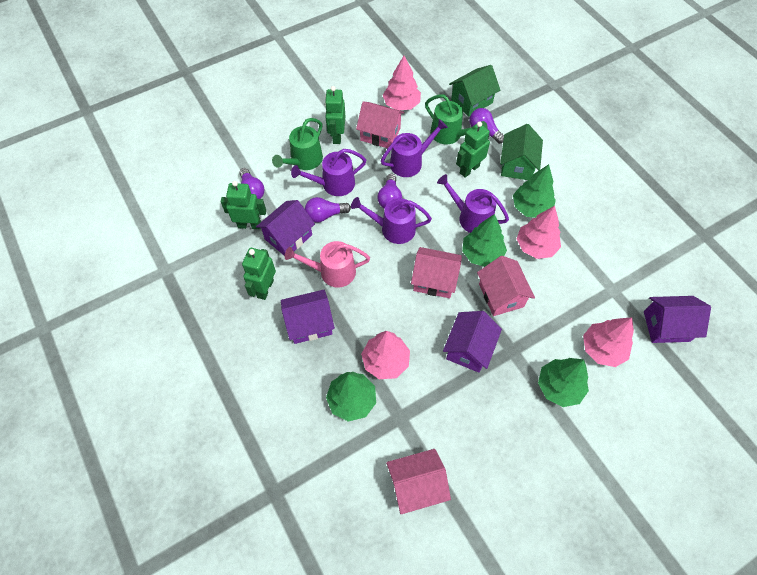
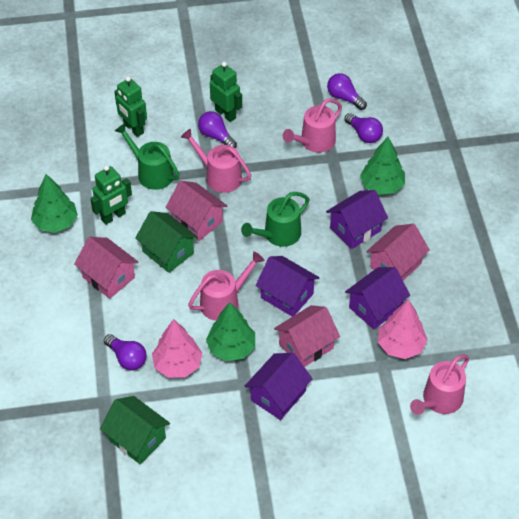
green robot: 4 -> 3
green tree: 4 -> 3
pink tree: 4 -> 2
pink watering can: 1 -> 4
purple watering can: 4 -> 0

